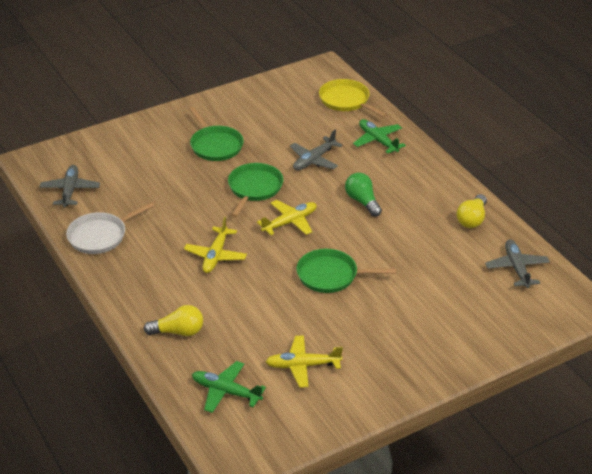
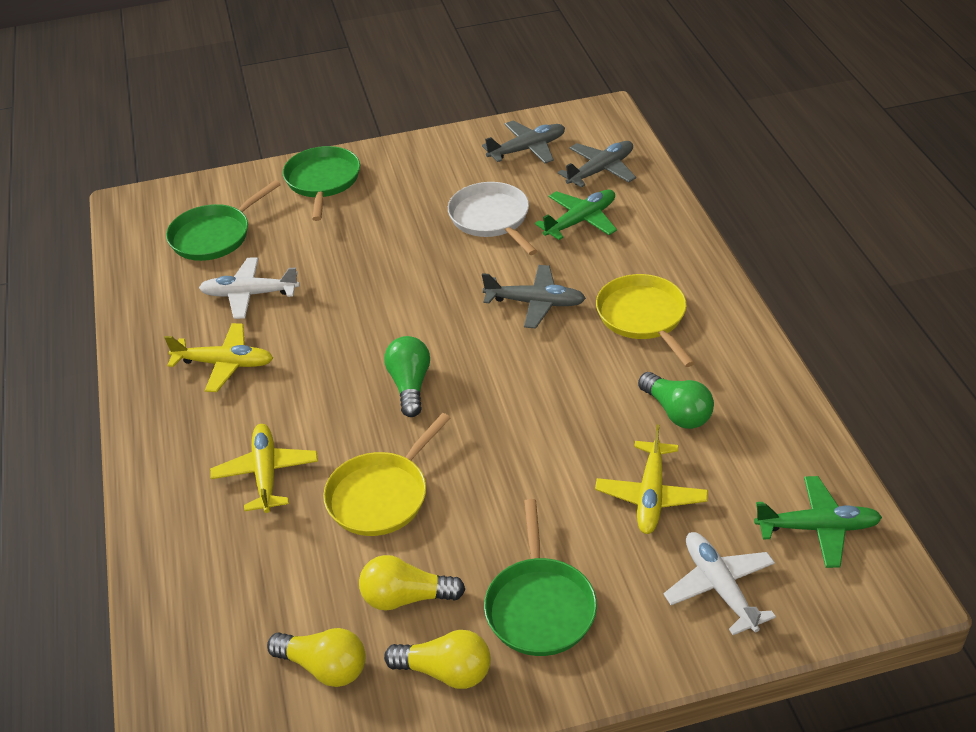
green light bulb: 1 -> 2
white plane: 0 -> 2
yellow light bulb: 2 -> 3
yellow pan: 1 -> 2

